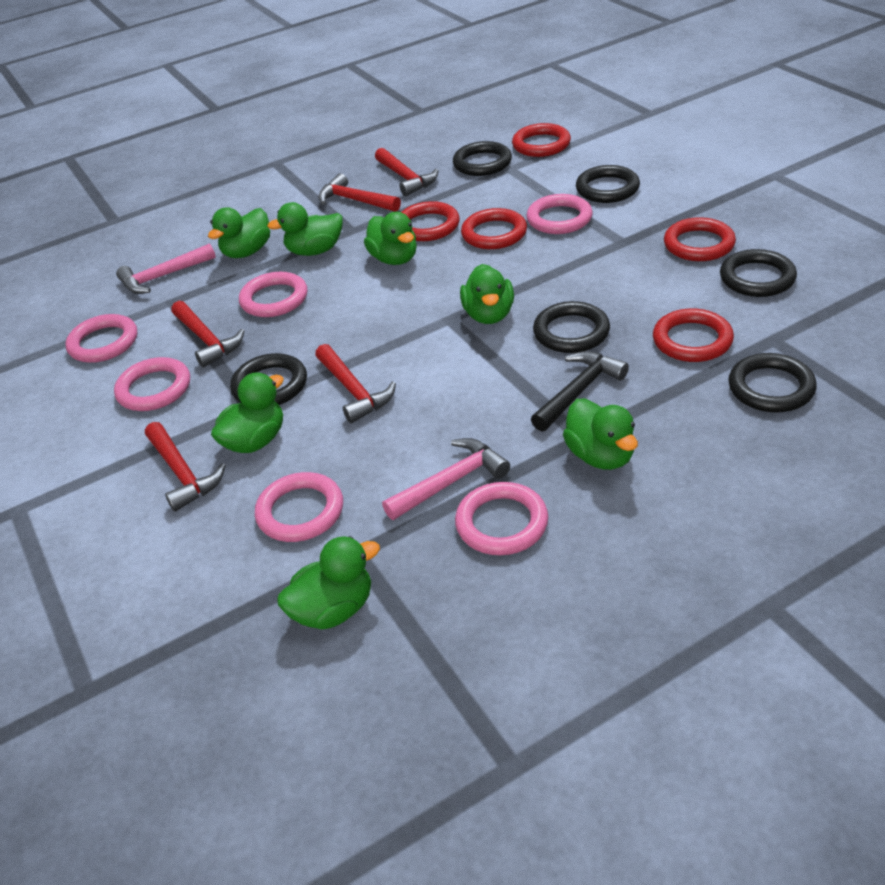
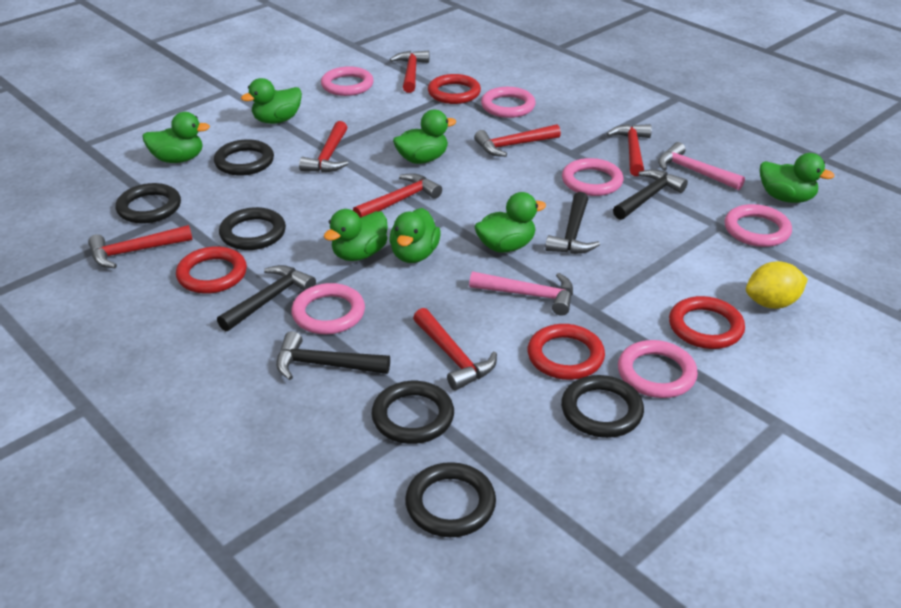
black hammer: 1 -> 4
red hammer: 5 -> 7
red ring: 5 -> 4
yellow lemon: 0 -> 1

